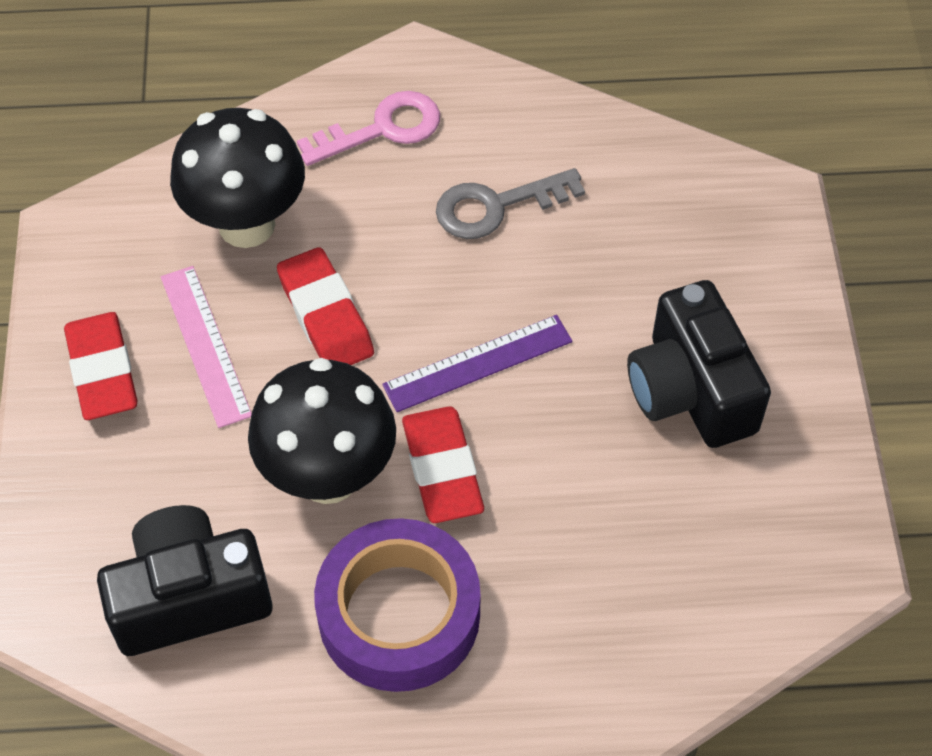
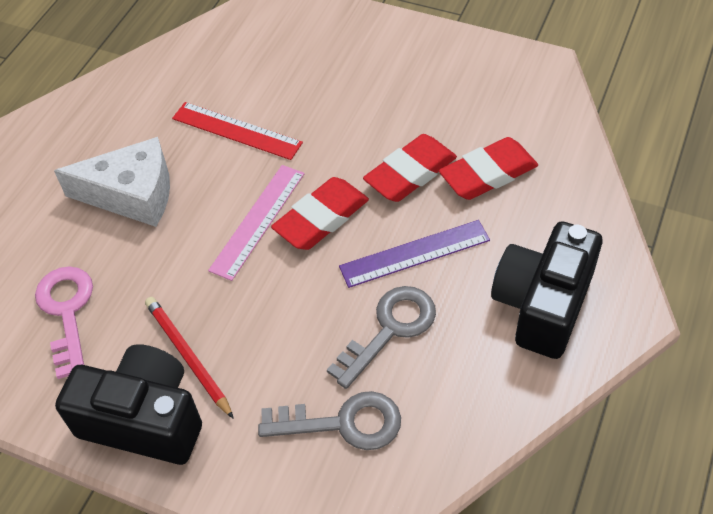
black mushroom: 2 -> 0
grey key: 1 -> 2
purple tape: 1 -> 0
red pencil: 0 -> 1
red ruler: 0 -> 1
white cheese: 0 -> 1

